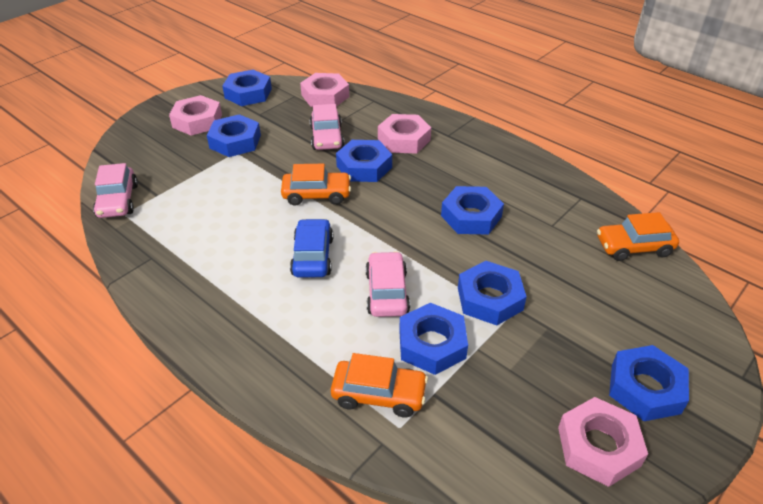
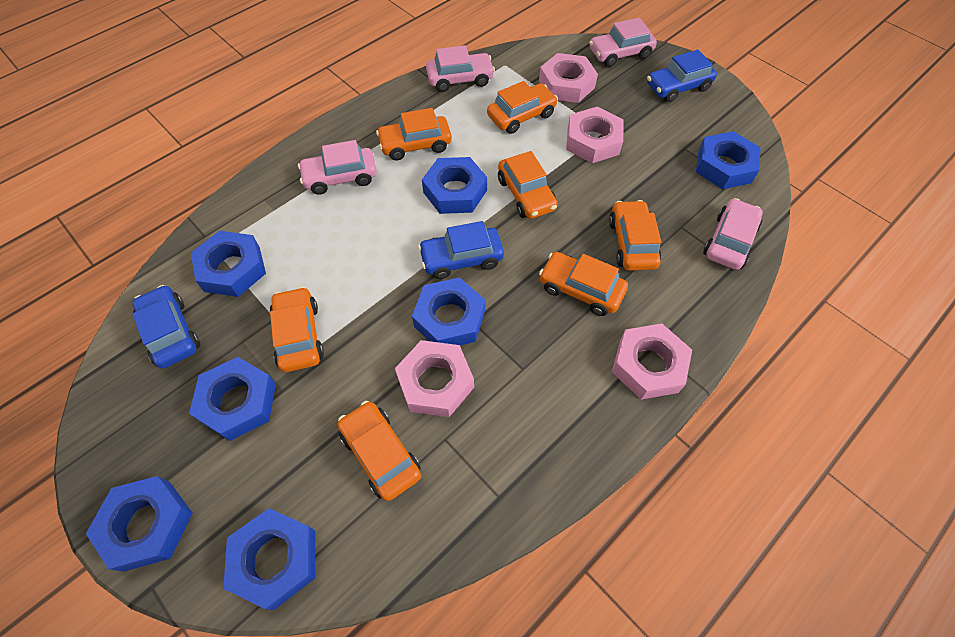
blue car: 1 -> 3
orange car: 3 -> 7
pink car: 3 -> 4

